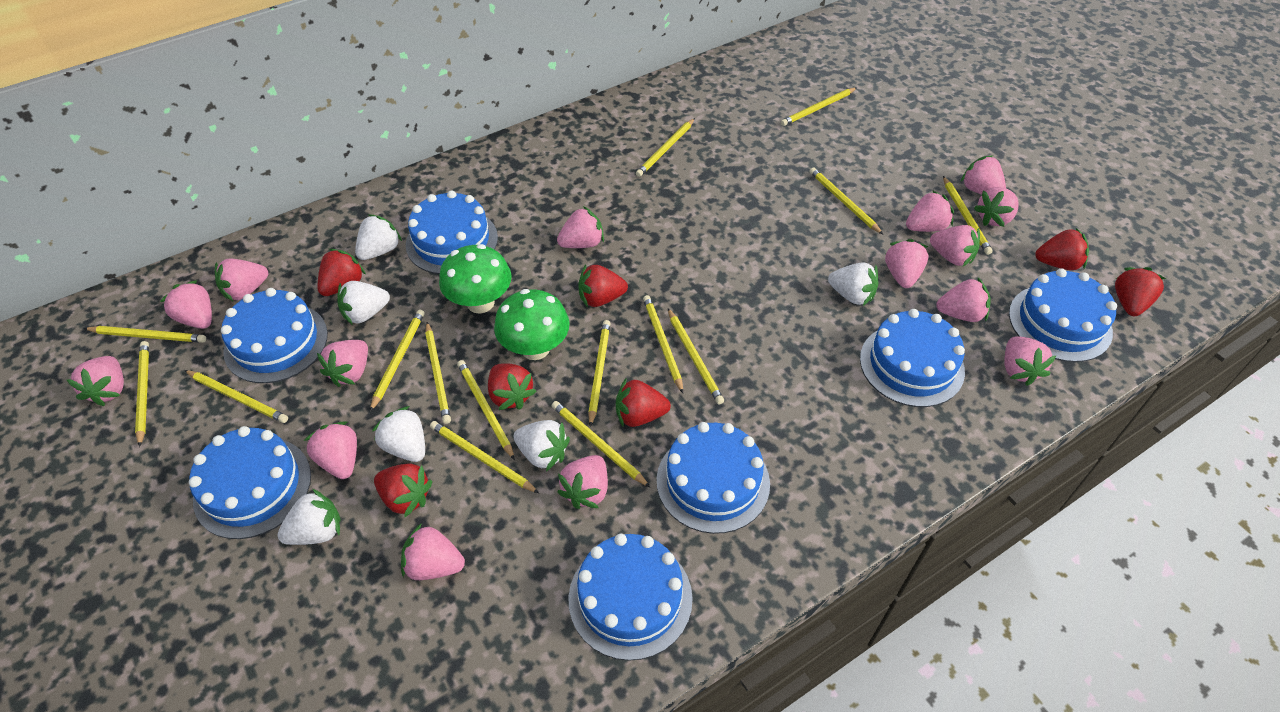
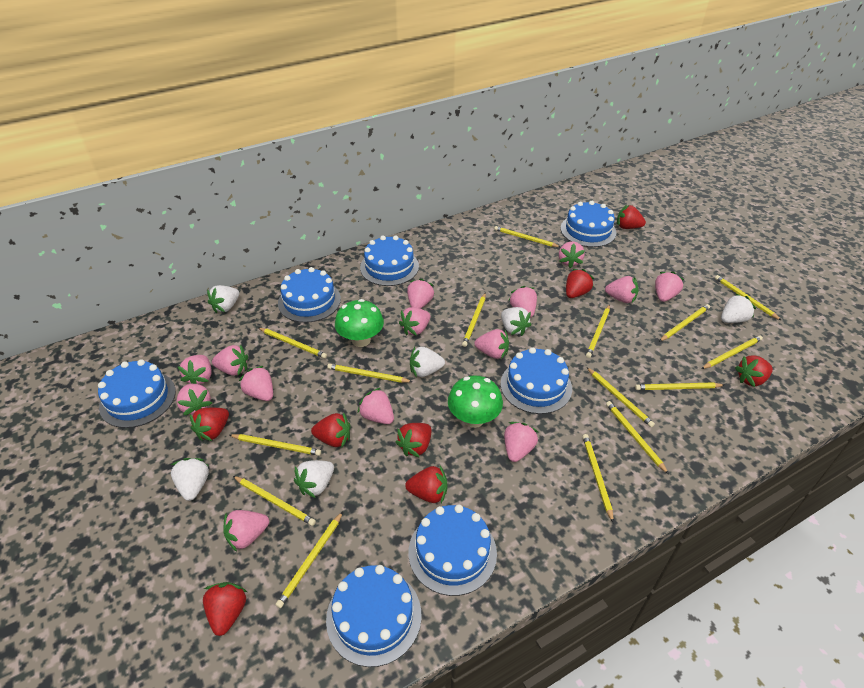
pink strawberry: 15 -> 14
red strawberry: 7 -> 8

